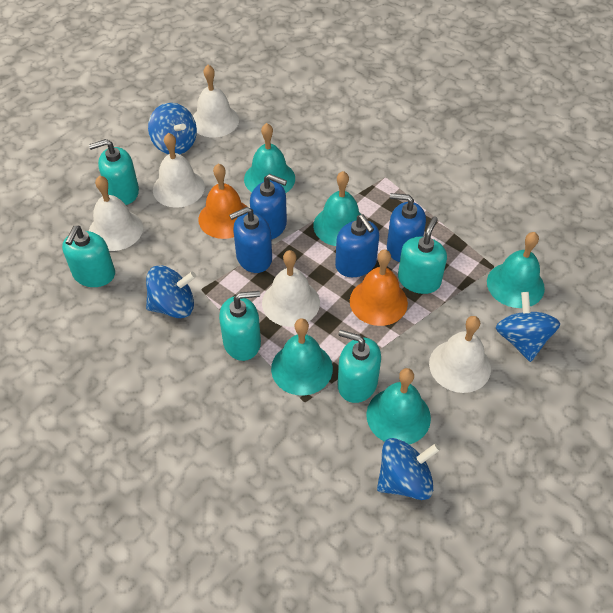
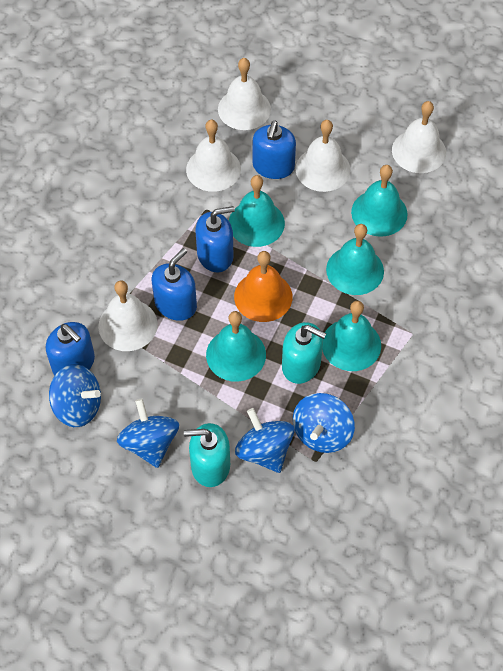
orange bell: 2 -> 1
turquoise soap dispenser: 5 -> 2

